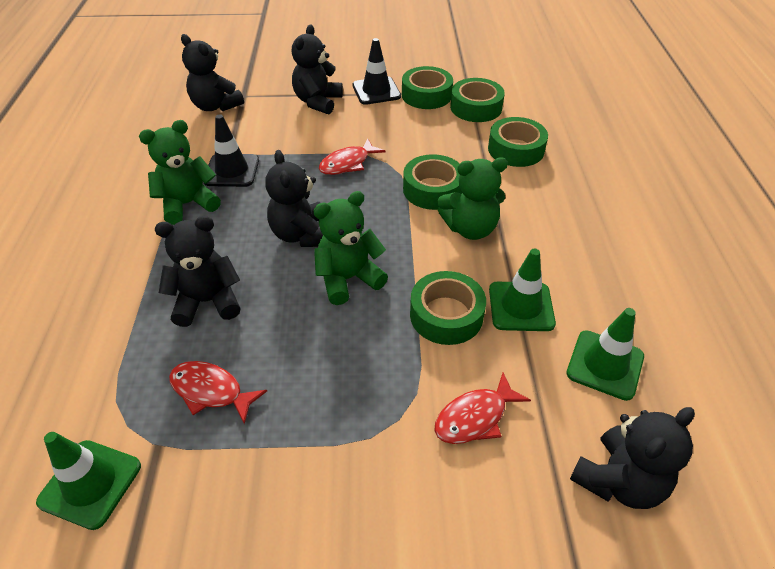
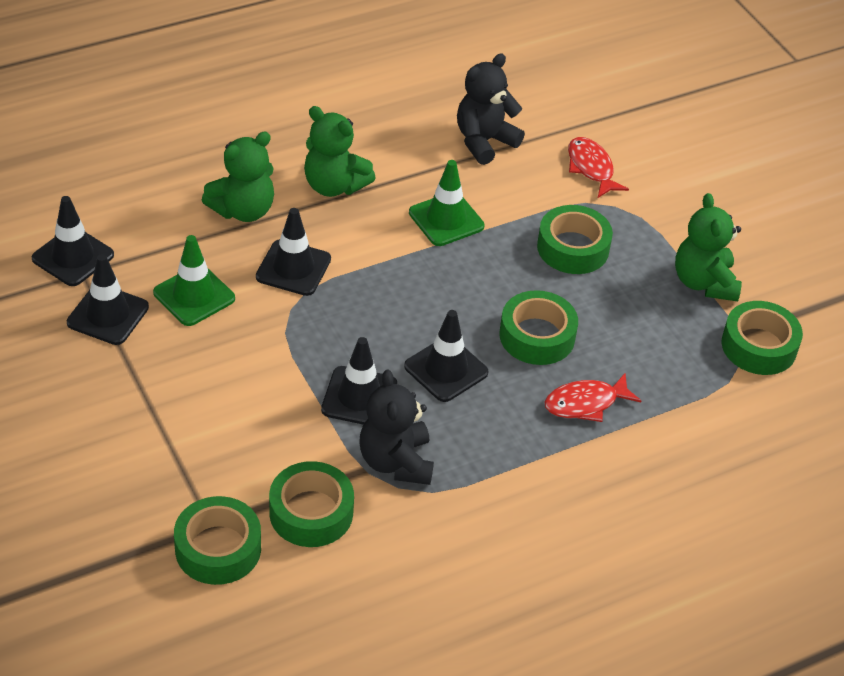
black teddy bear: 5 -> 2
black traffic cone: 2 -> 5
green traffic cone: 3 -> 2
red fish: 3 -> 2

